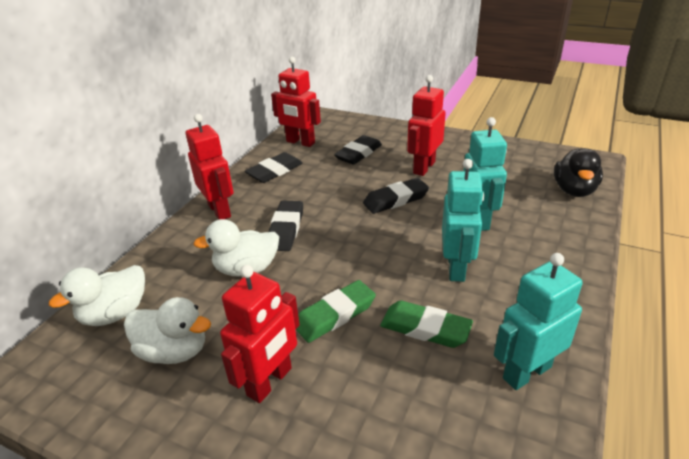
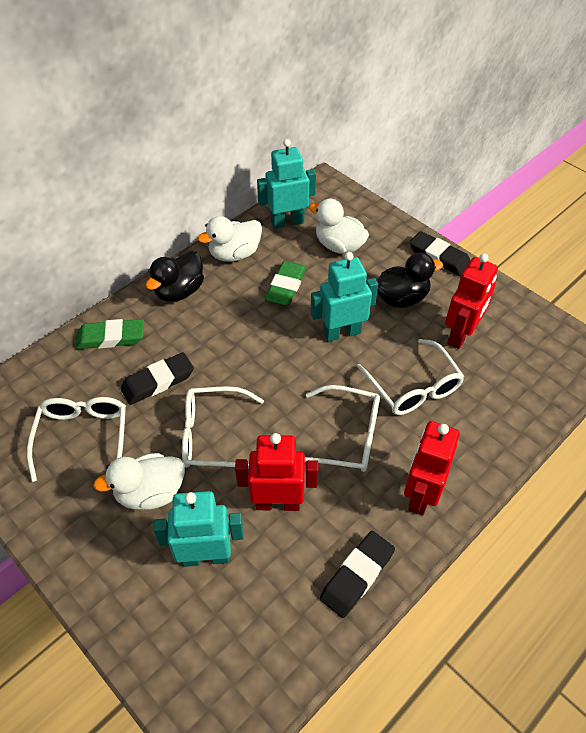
black duck: 1 -> 2
black eraser: 4 -> 3
red robot: 4 -> 3
white glasses: 0 -> 4

